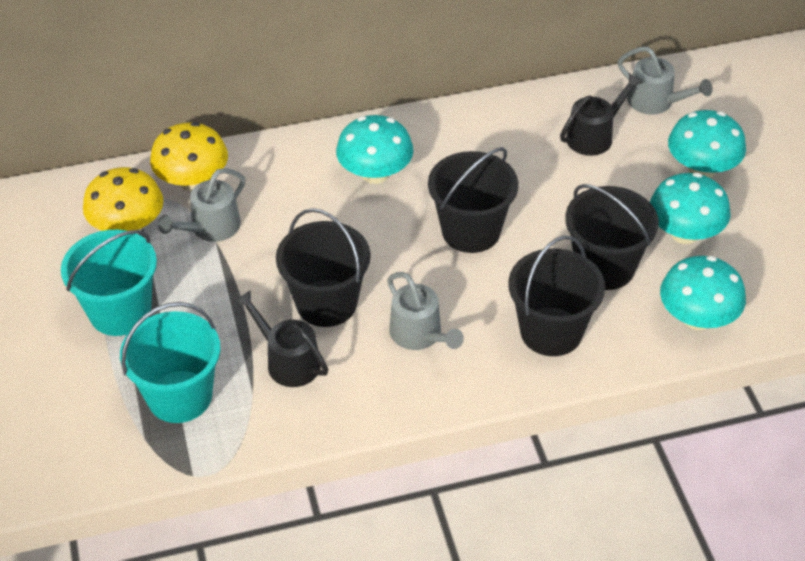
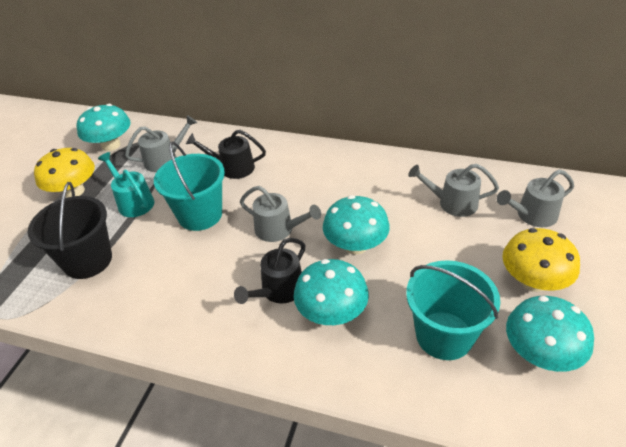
black bucket: 4 -> 1
grey watering can: 3 -> 4
turquoise watering can: 0 -> 1

